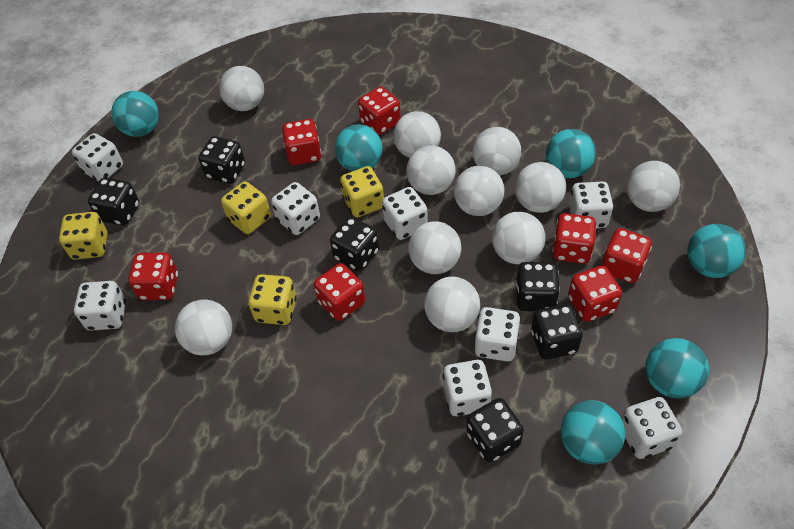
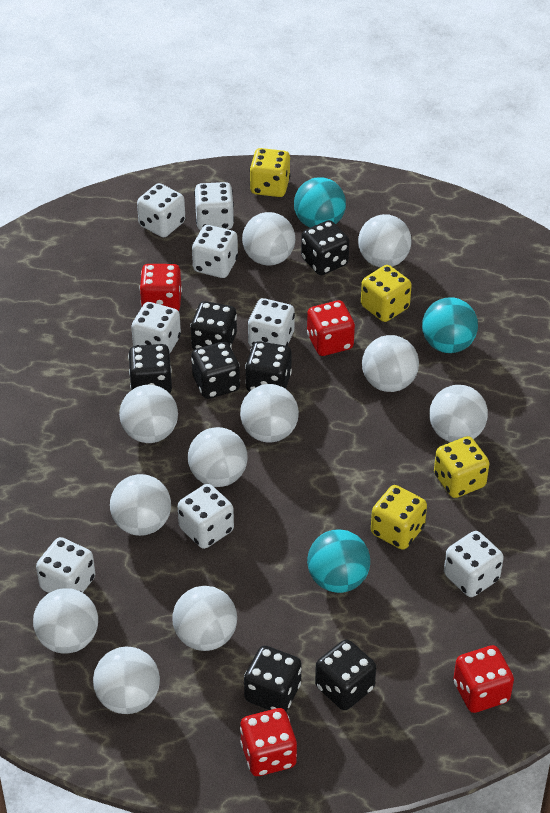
black dice: 6 -> 7
red dice: 7 -> 4
turquoise ball: 6 -> 3

